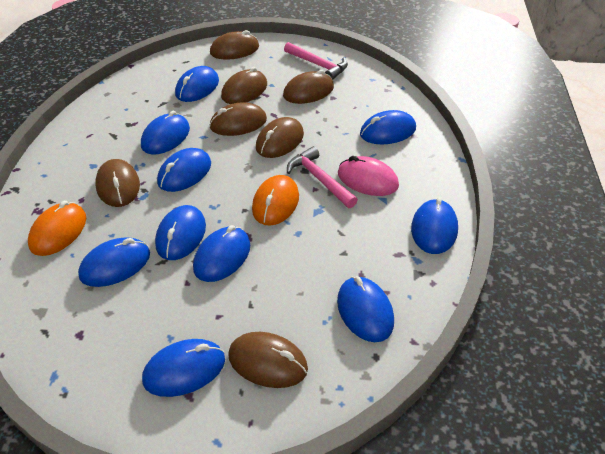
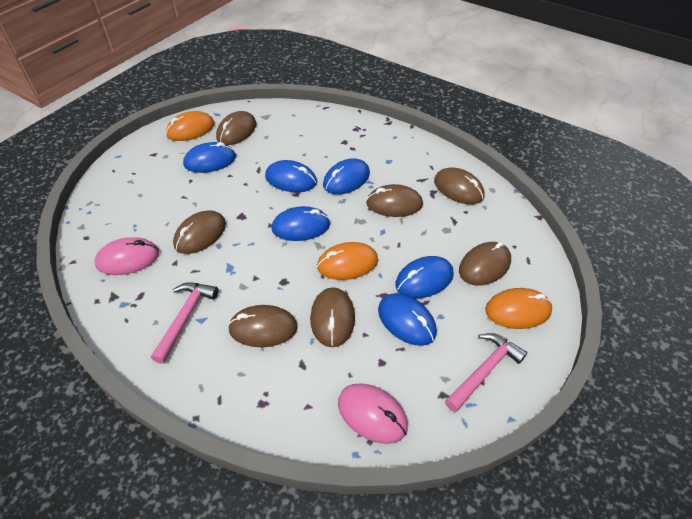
blue mouse: 10 -> 6
orange mouse: 2 -> 3
pink mouse: 1 -> 2

